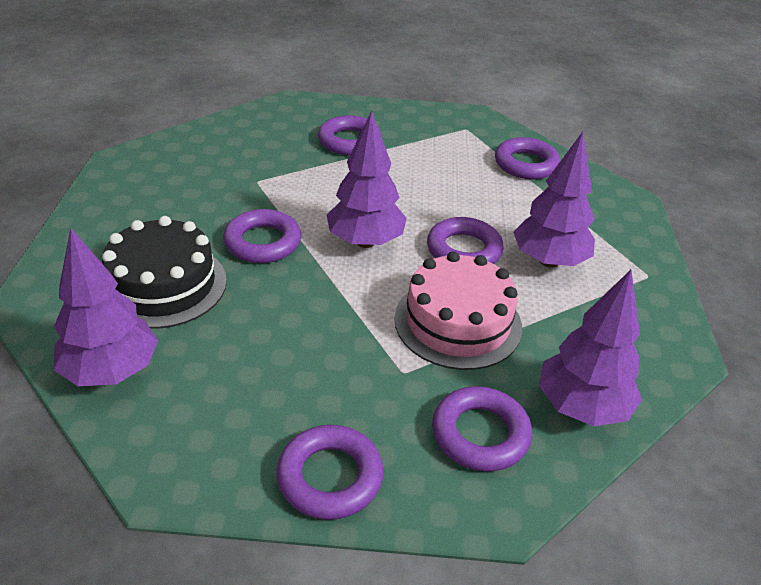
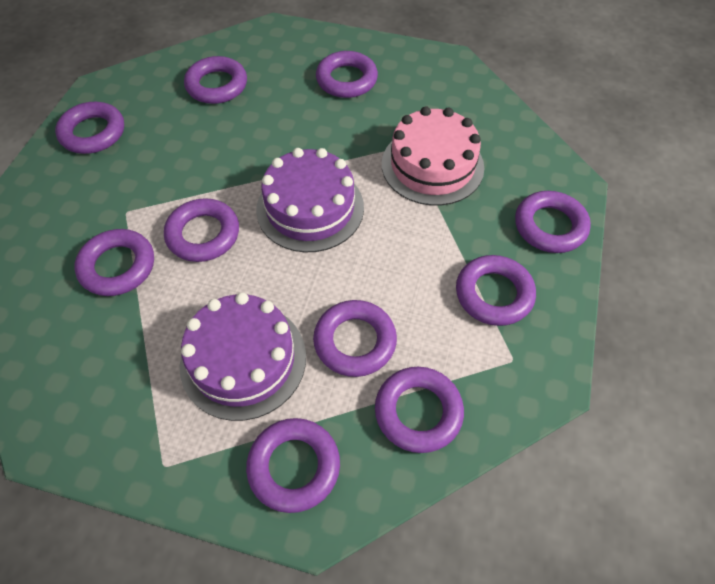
black cake: 1 -> 0
purple cake: 0 -> 2
purple ring: 6 -> 10
purple tree: 4 -> 0

